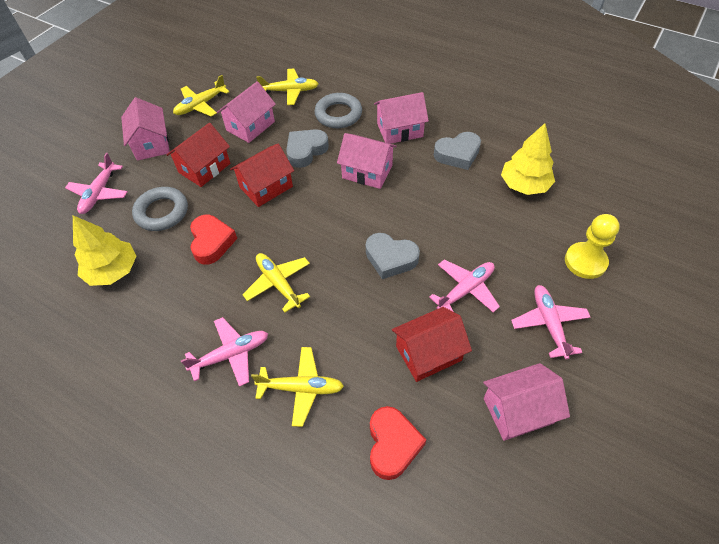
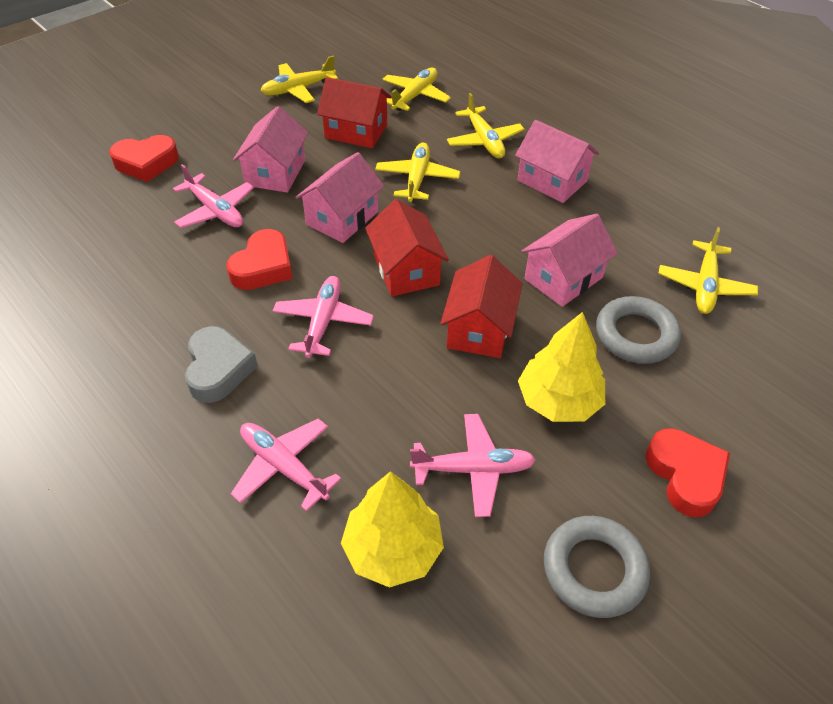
grey heart: 3 -> 1
pink house: 5 -> 4
red heart: 2 -> 3
yellow pawn: 1 -> 0
yellow plane: 4 -> 5

